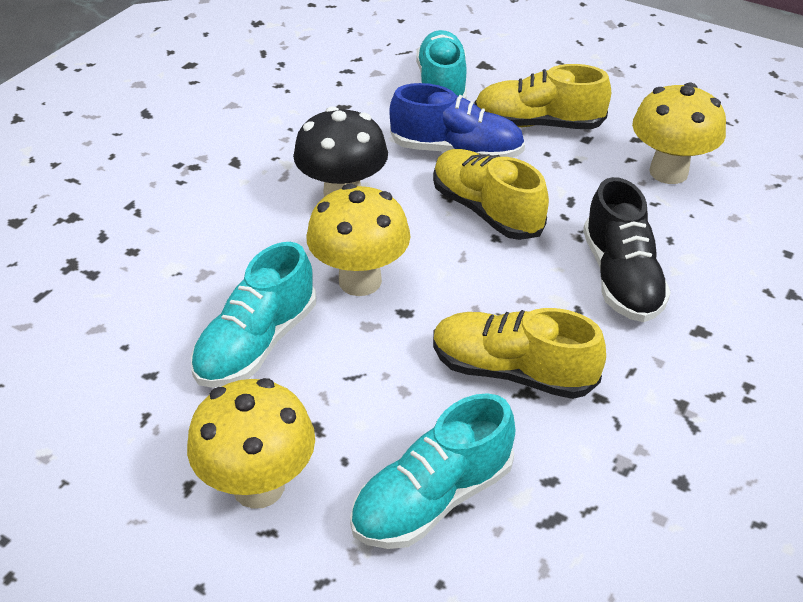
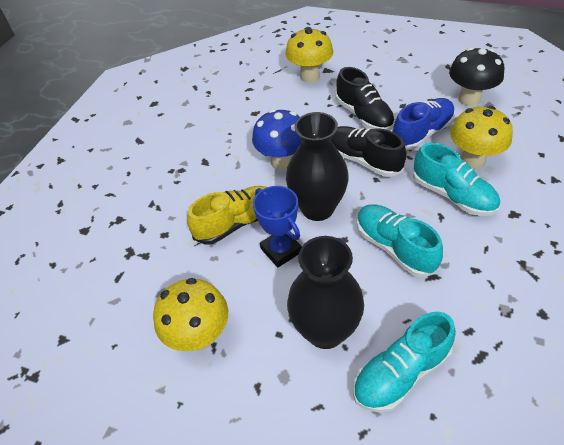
black shoe: 1 -> 2
black vase: 0 -> 2
blue mushroom: 0 -> 1
blue trophy: 0 -> 1
yellow shoe: 3 -> 1

